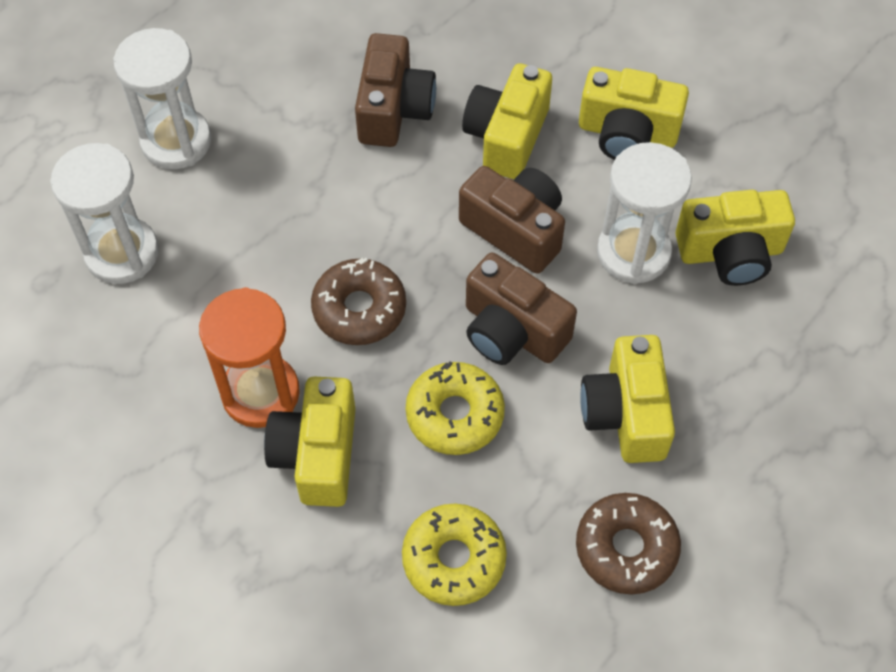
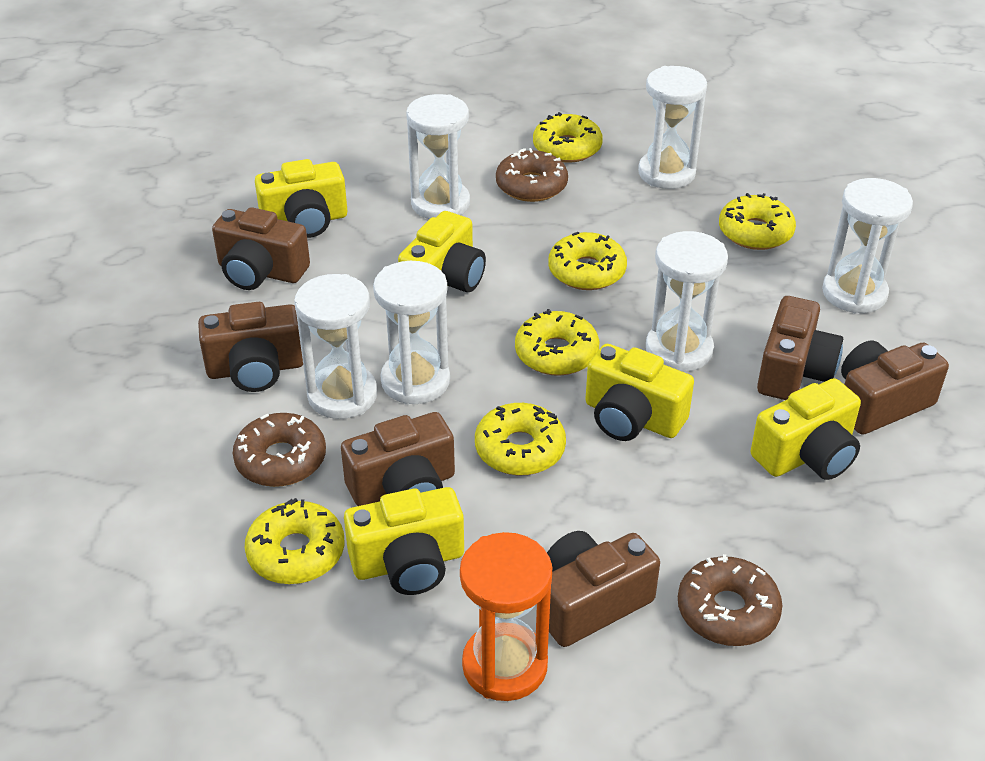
brown camera: 3 -> 6
brown donut: 2 -> 3
white hourglass: 3 -> 6
yellow donut: 2 -> 6

